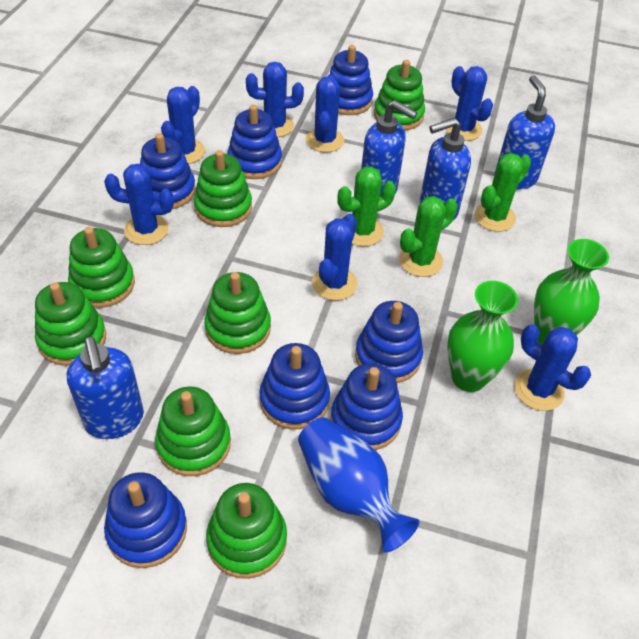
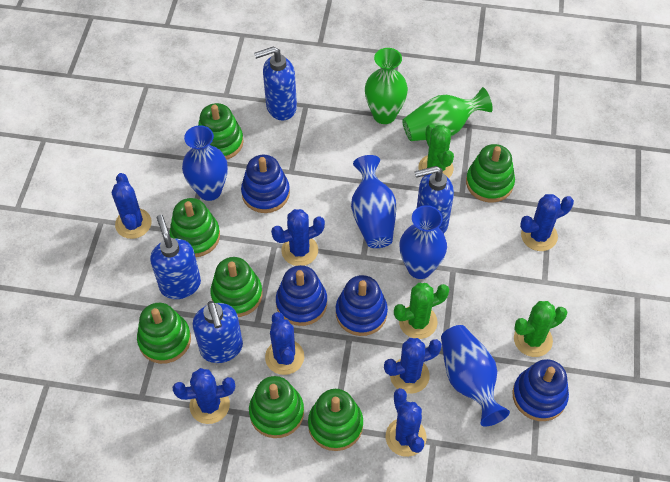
blue stacking toy: 7 -> 4
blue vase: 1 -> 4

